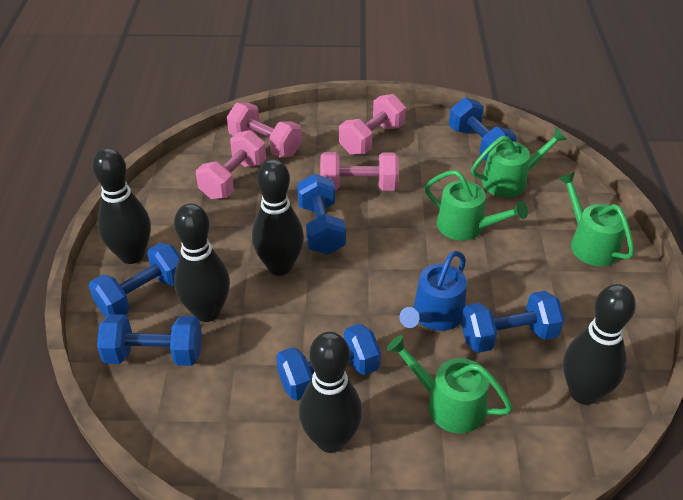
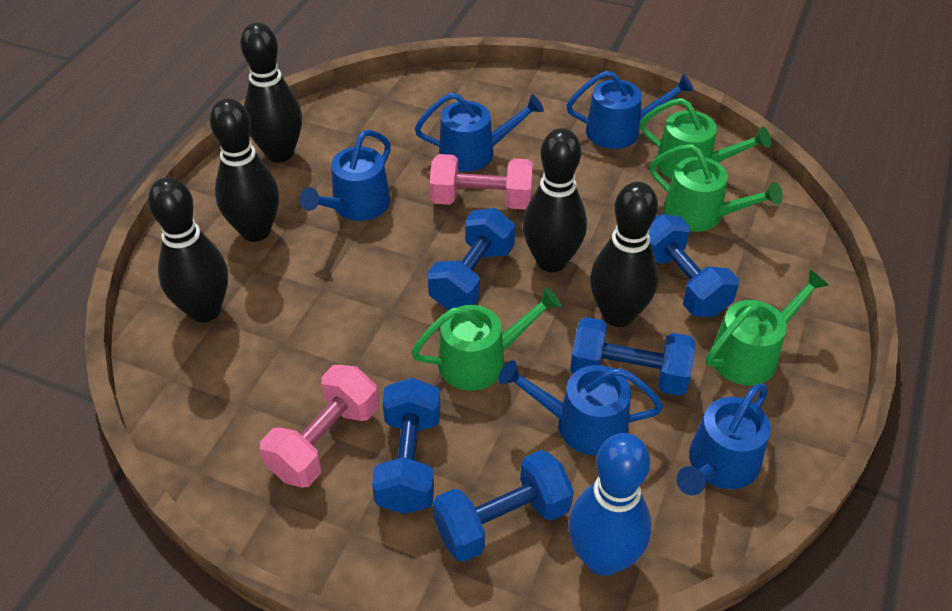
blue bowling pin: 0 -> 1
blue dumbbell: 6 -> 5
blue watering can: 1 -> 5
pink dumbbell: 4 -> 2

